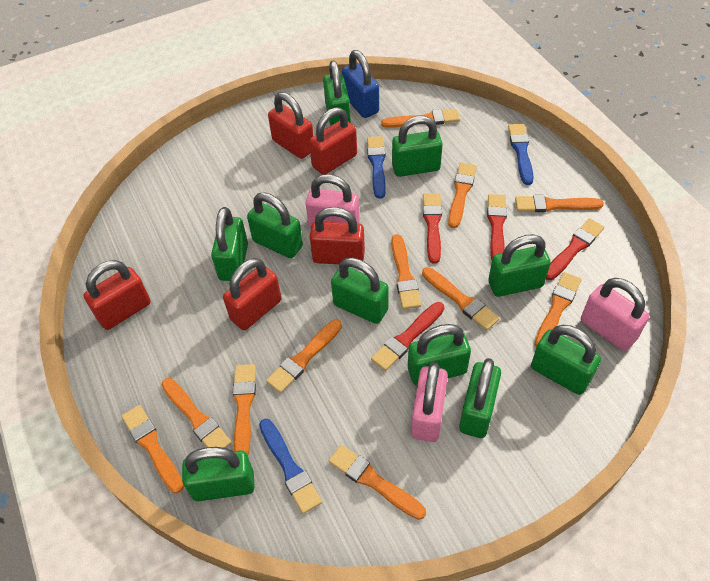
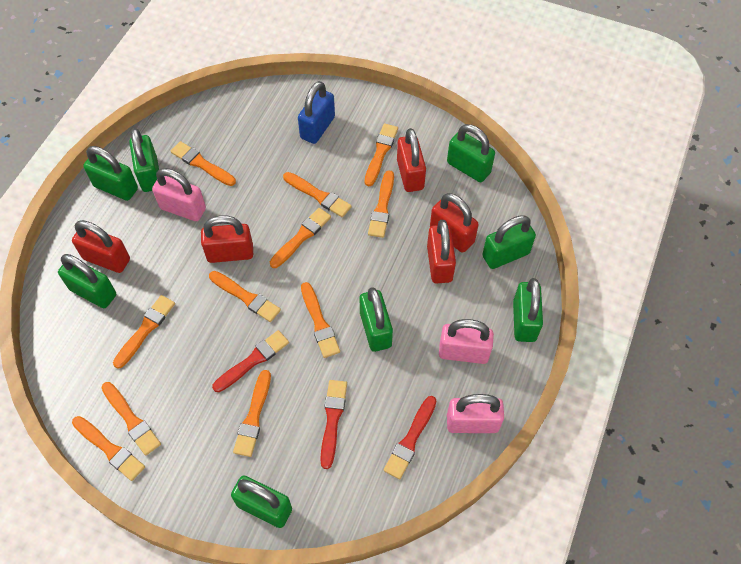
blue brush: 3 -> 0
green padlock: 10 -> 8
red brush: 4 -> 3

